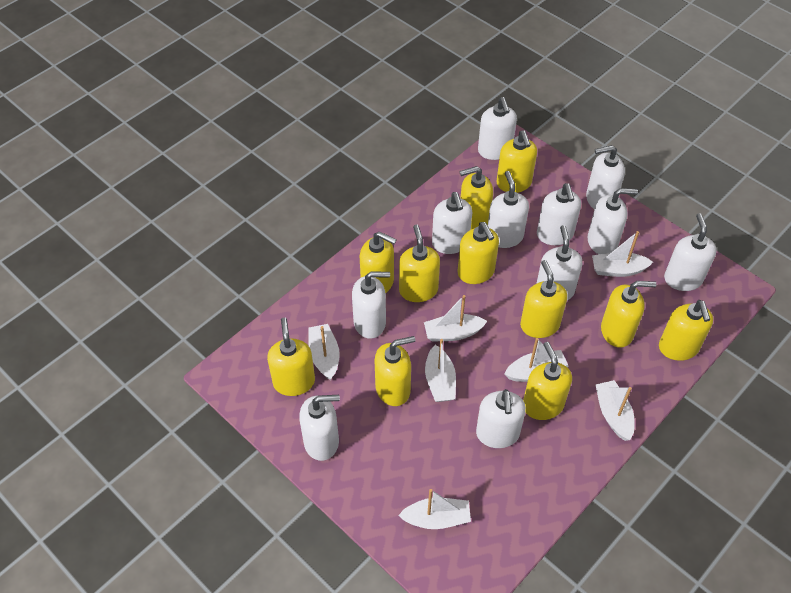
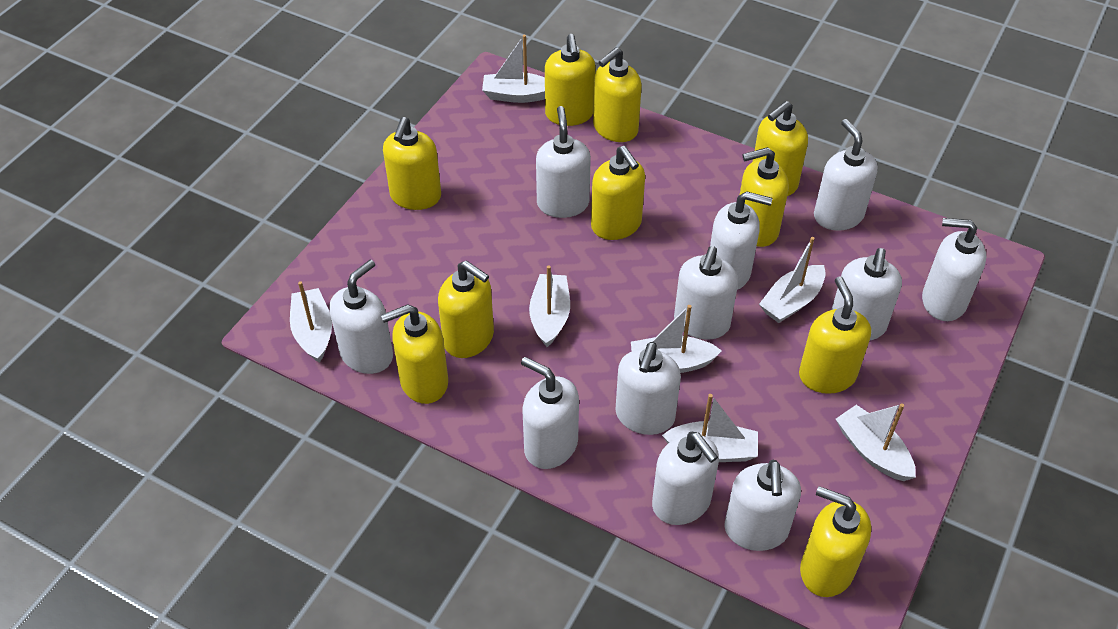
yellow soap dispenser: 11 -> 10

